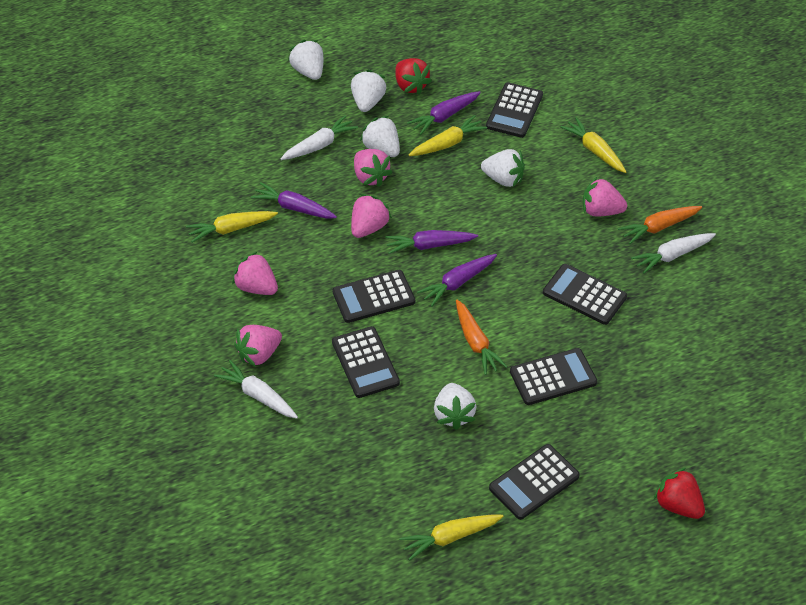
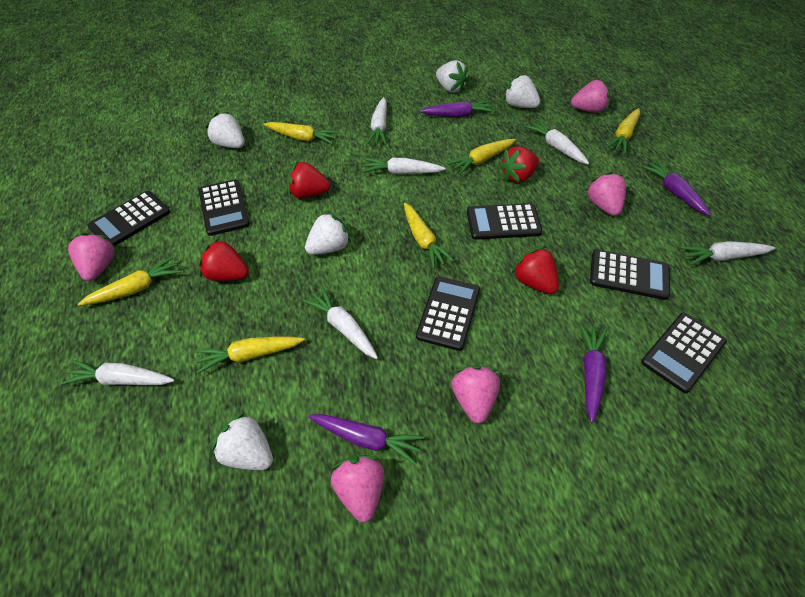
orange carrot: 2 -> 0
red strawberry: 2 -> 4
white carrot: 3 -> 6
yellow carrot: 4 -> 6

